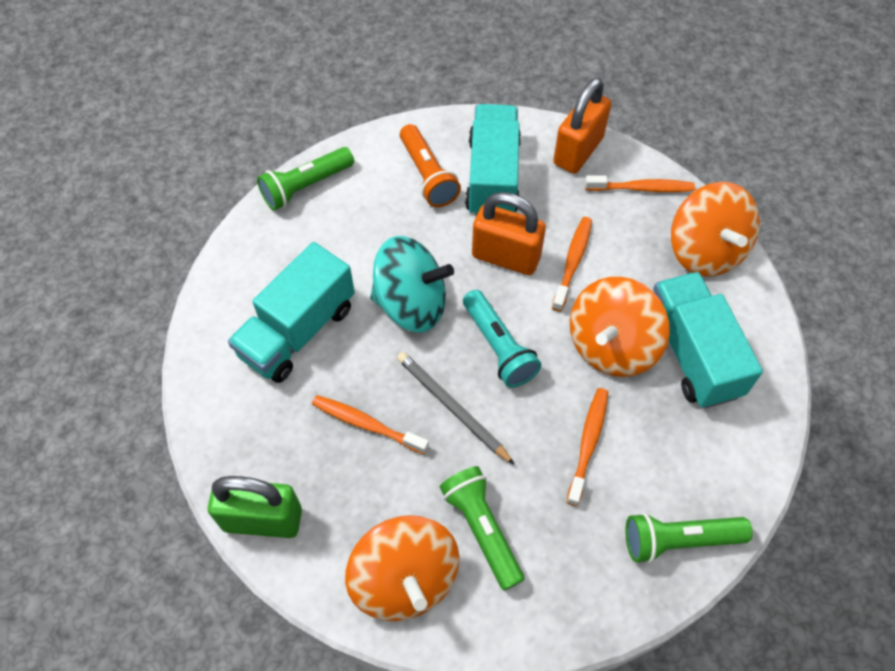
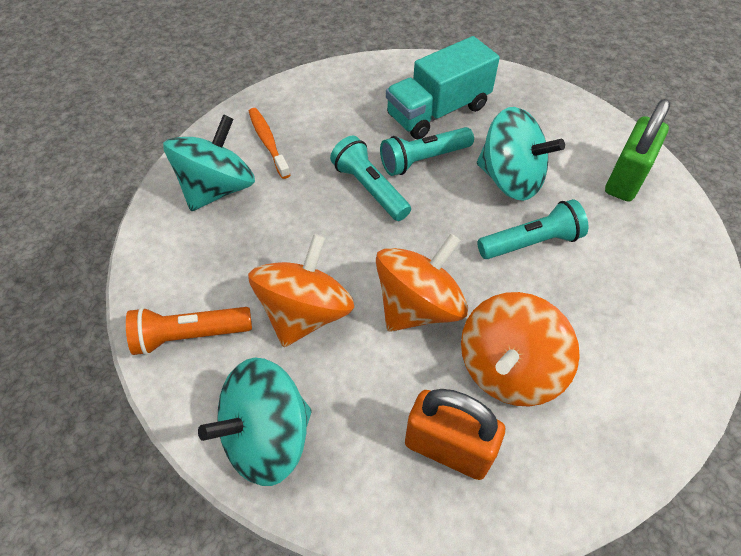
green flashlight: 3 -> 0
grey pencil: 1 -> 0
orange padlock: 2 -> 1
orange toothbrush: 4 -> 1
turquoise flashlight: 1 -> 3
turquoise spinning top: 1 -> 3
turquoise truck: 3 -> 1

